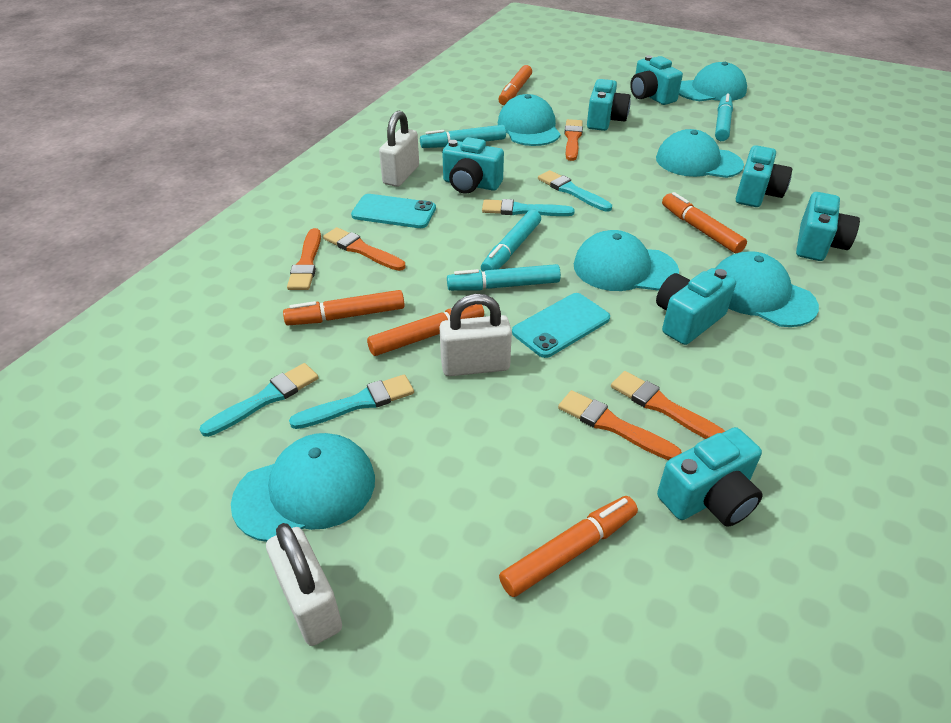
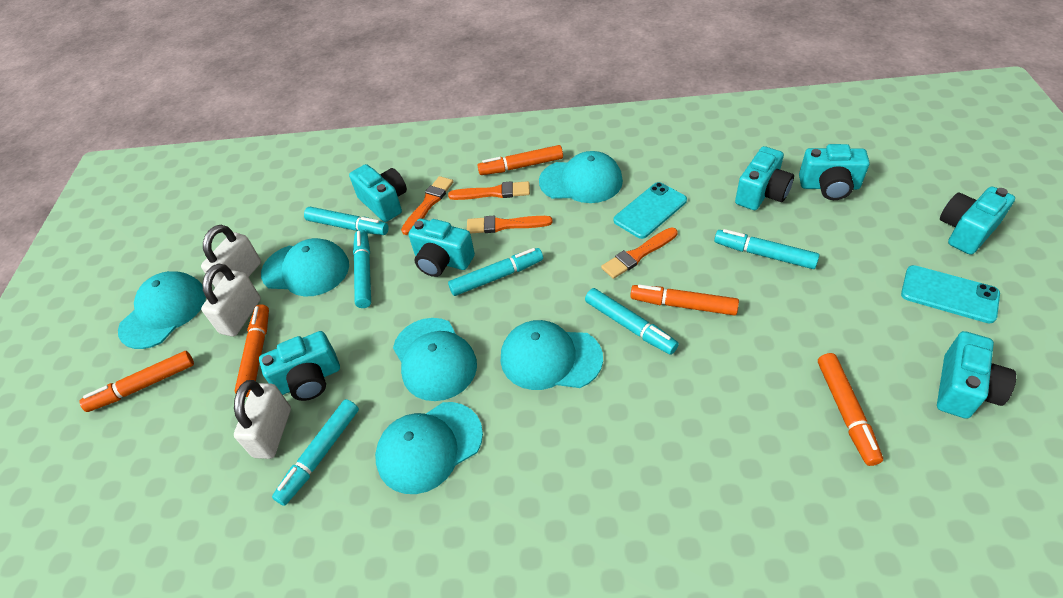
orange brush: 5 -> 4
turquoise brush: 4 -> 0
turquoise marker: 4 -> 6

